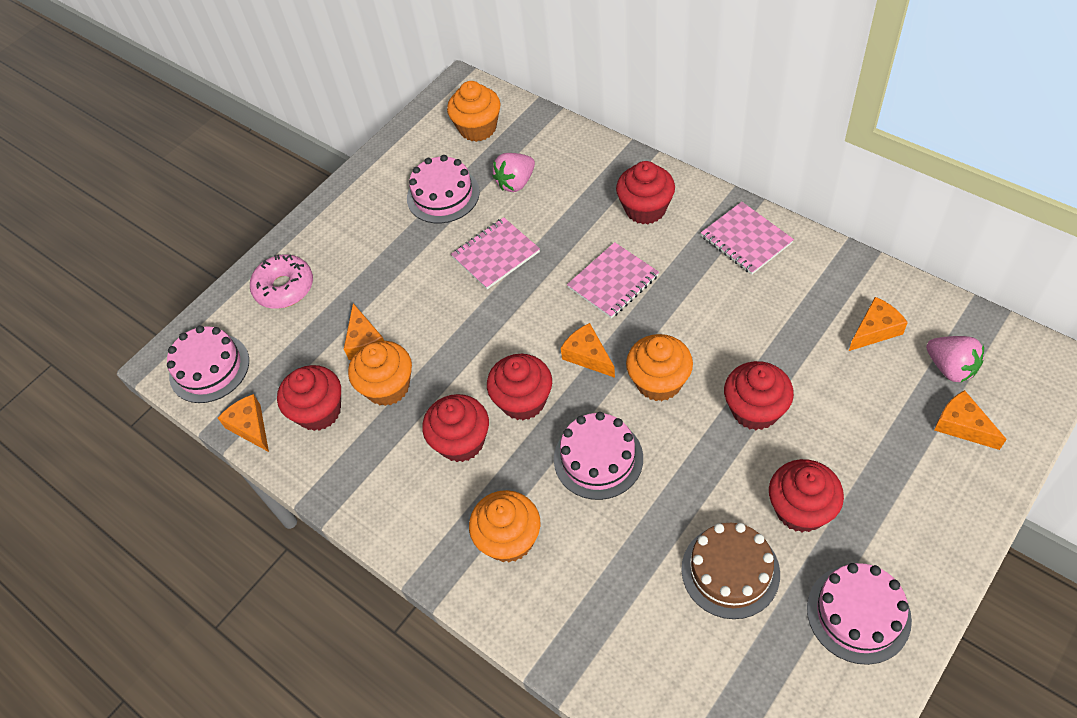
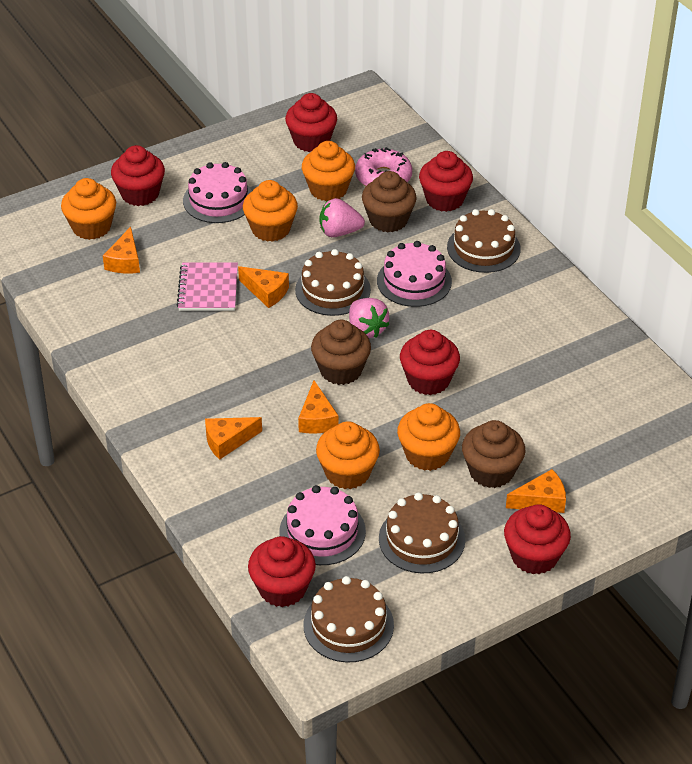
brown cake: 1 -> 4
brown cupcake: 0 -> 3
orange cupcake: 4 -> 5
pink cake: 4 -> 3
pink notebook: 3 -> 1

